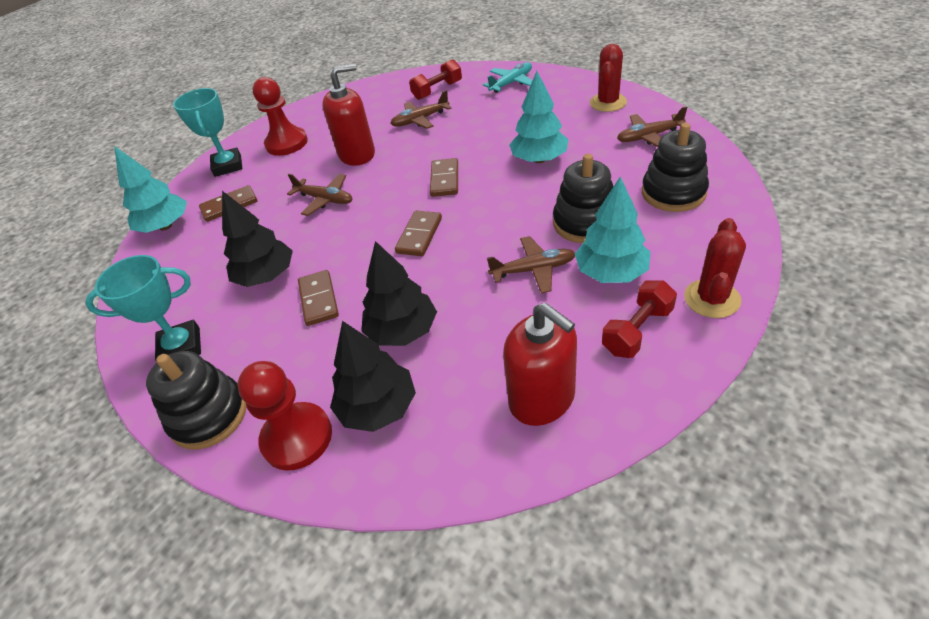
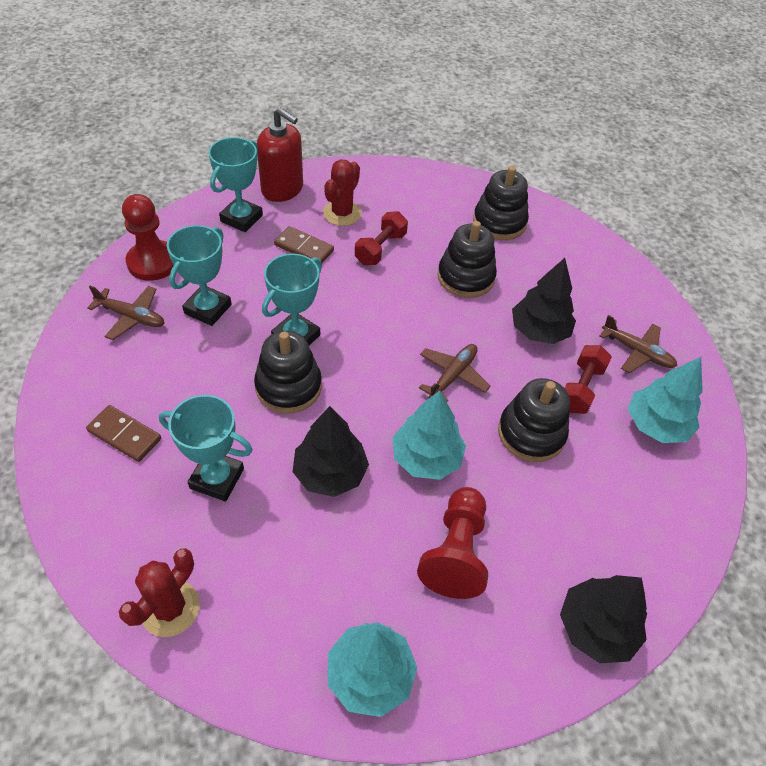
black stacking toy: 3 -> 4
brown domino: 4 -> 2
brown plane: 4 -> 3
red soap dispenser: 2 -> 1
turquoise plane: 1 -> 0
turquoise trophy: 2 -> 4

